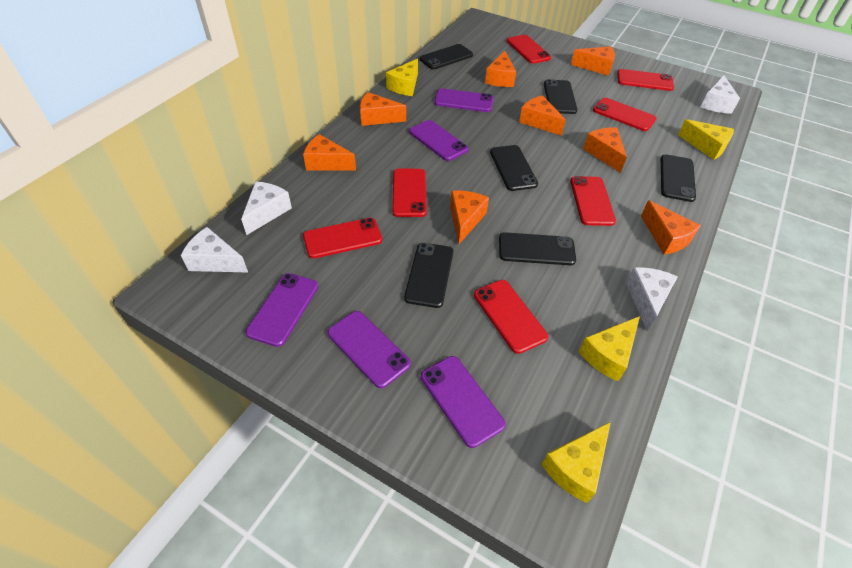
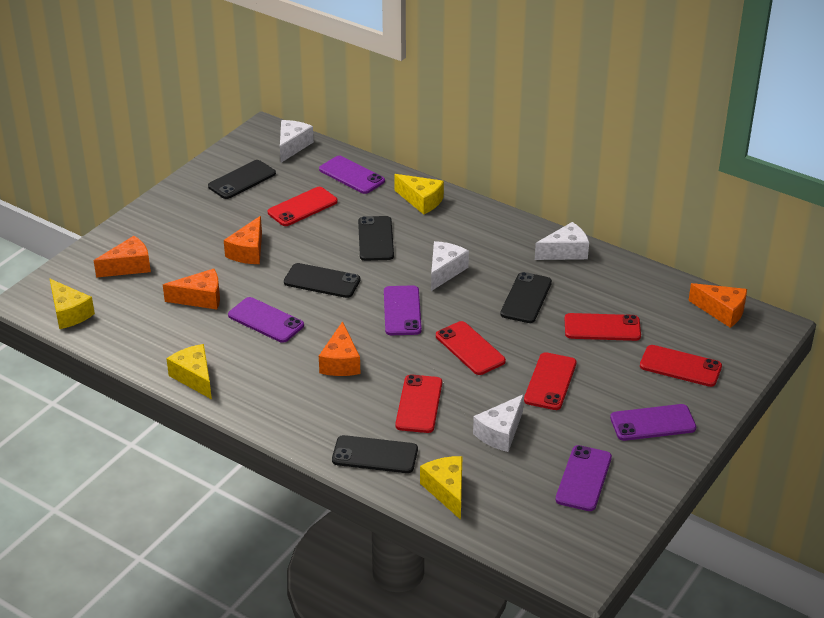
black phone: 6 -> 5
orange cheese: 8 -> 5
red phone: 7 -> 6

